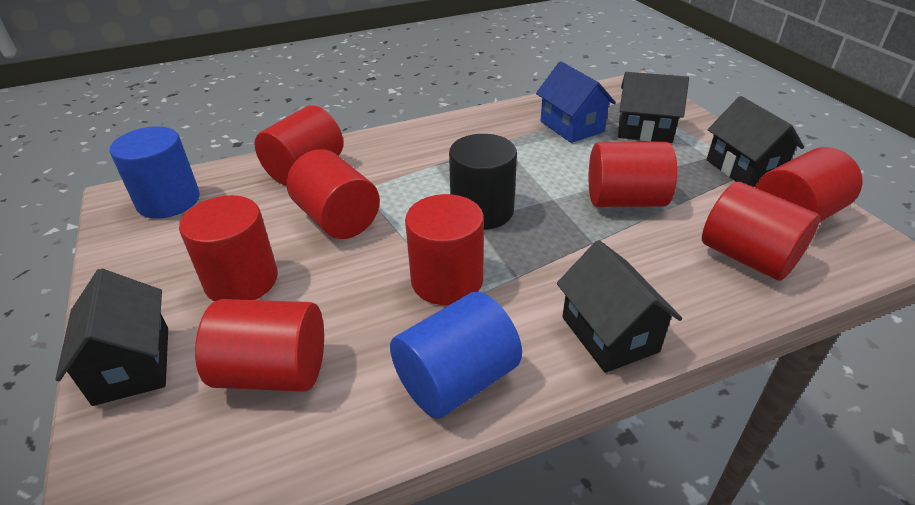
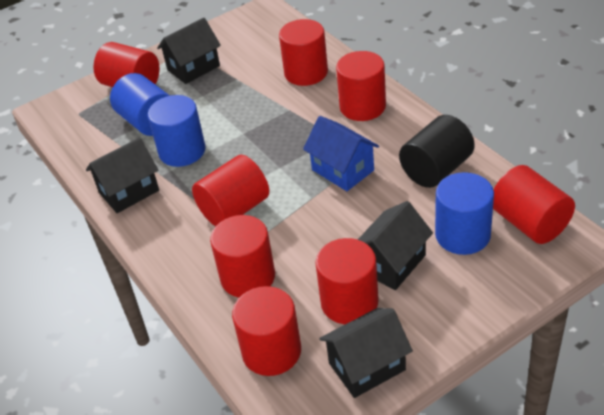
blue cylinder: 2 -> 3

